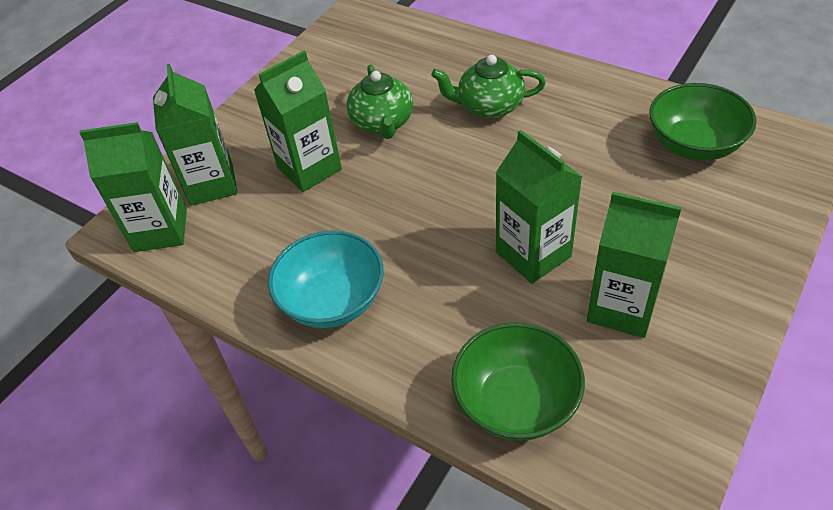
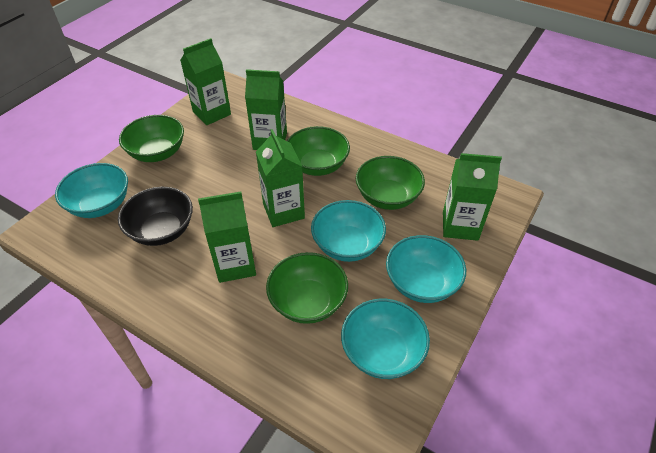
black bowl: 0 -> 1
green bowl: 2 -> 4
green teapot: 2 -> 0
turquoise bowl: 1 -> 4

